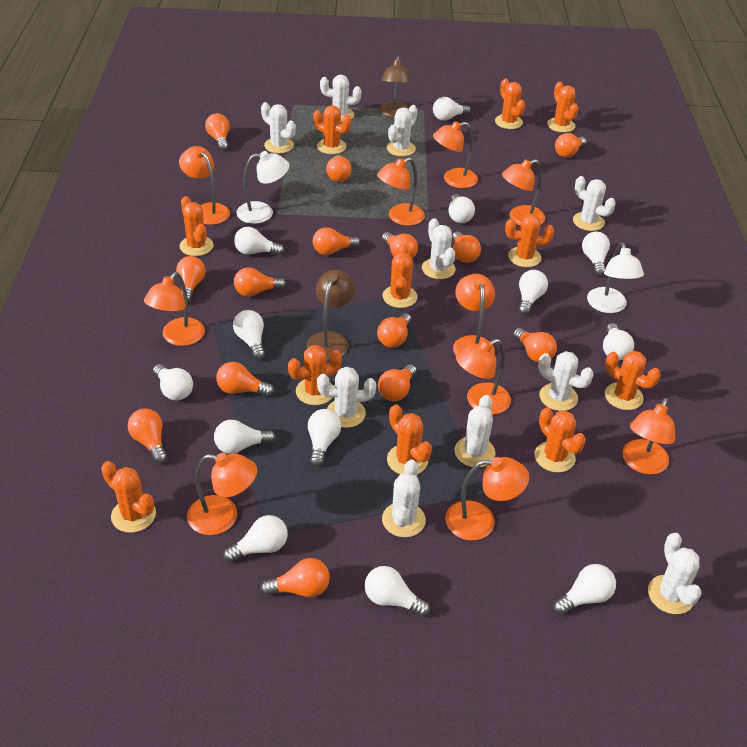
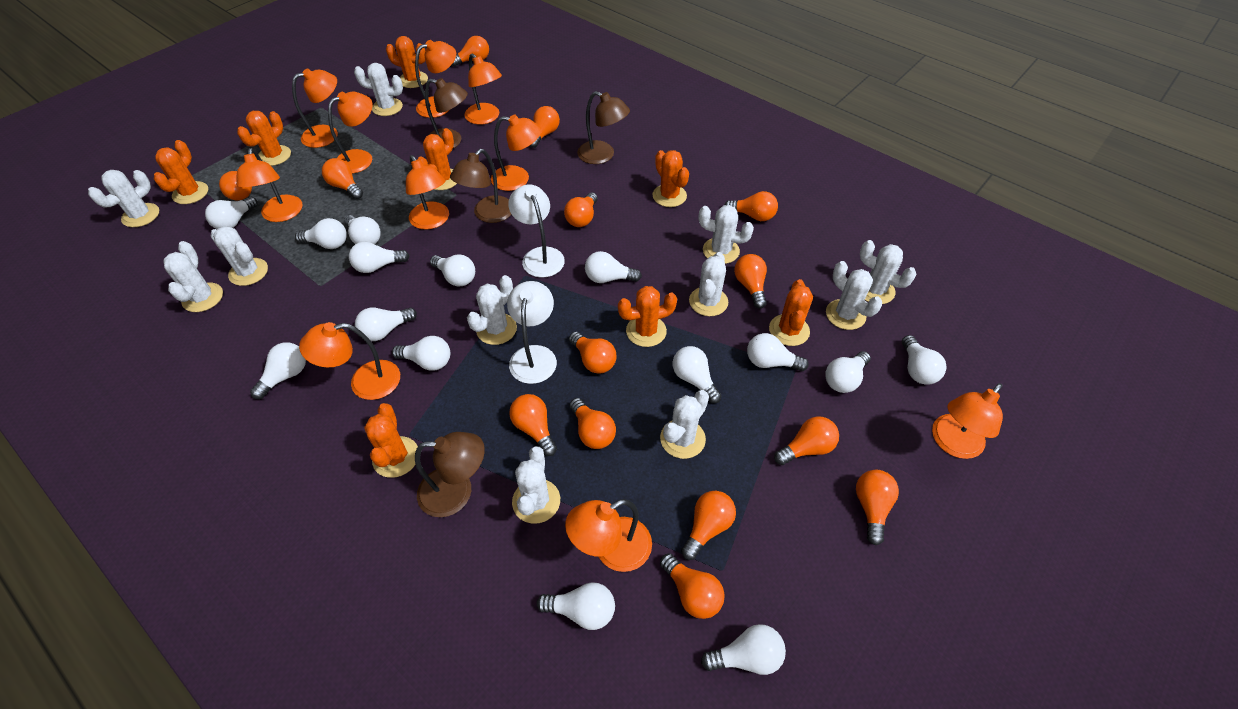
brown lamp: 2 -> 4
orange cactus: 11 -> 8
white cactus: 10 -> 11
white light bulb: 13 -> 15

